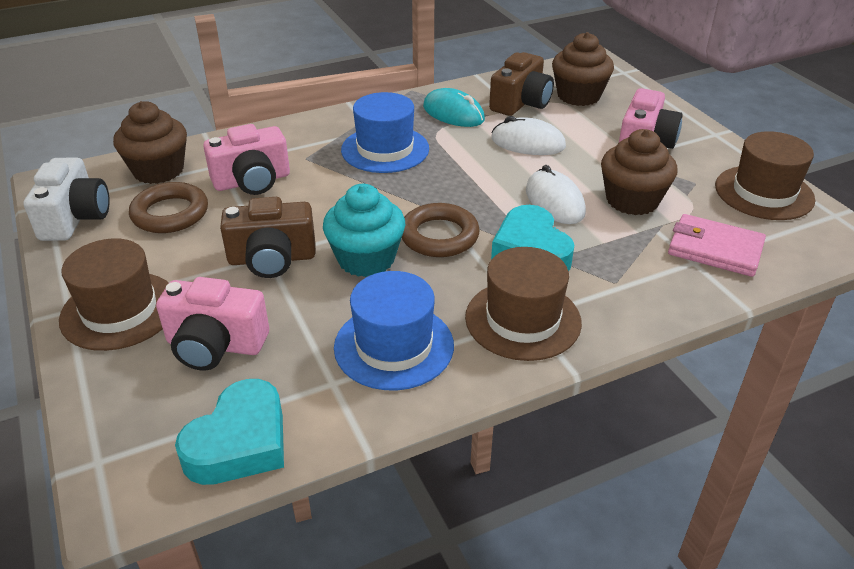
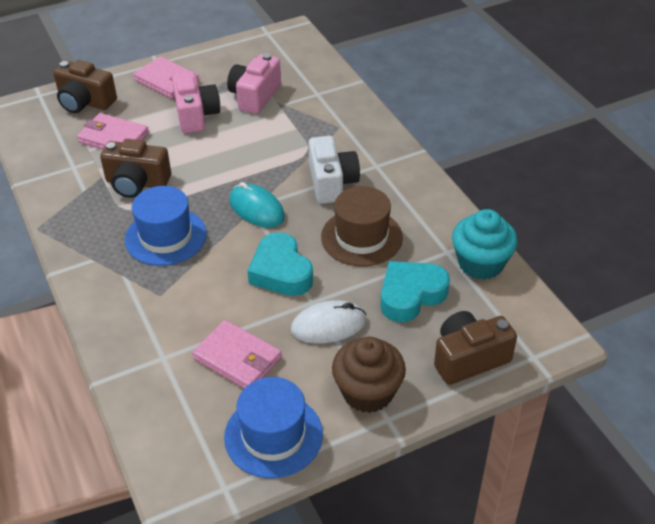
brown camera: 2 -> 3
brown cupcake: 3 -> 1
brown hat: 3 -> 1
brown ring: 2 -> 0
pink camera: 3 -> 2
pink wallet: 1 -> 3
white mouse: 2 -> 1

